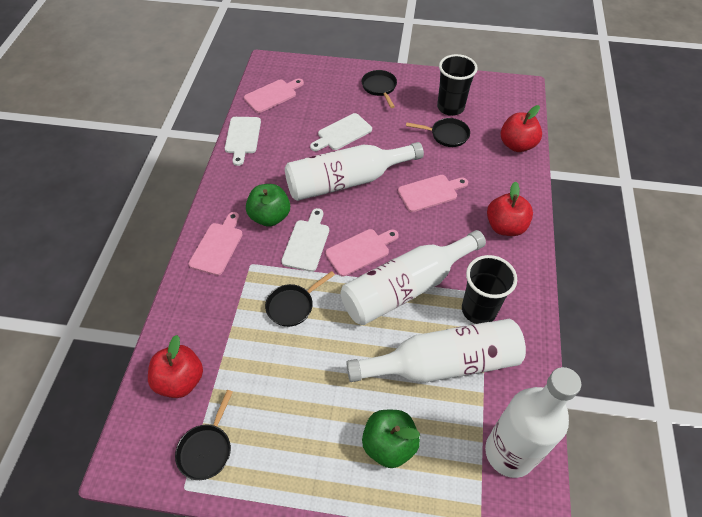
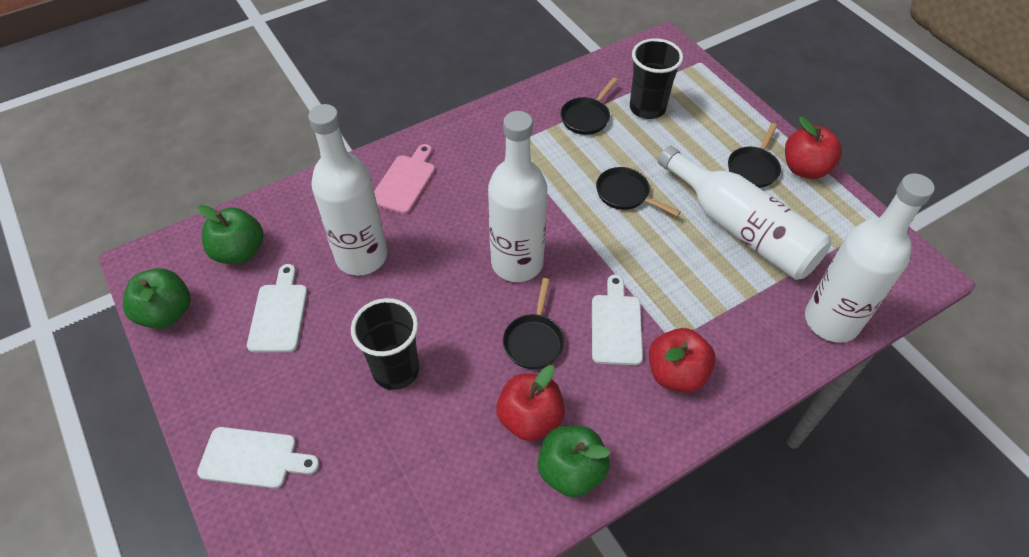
green apple: 2 -> 3
pink cutting board: 4 -> 1

